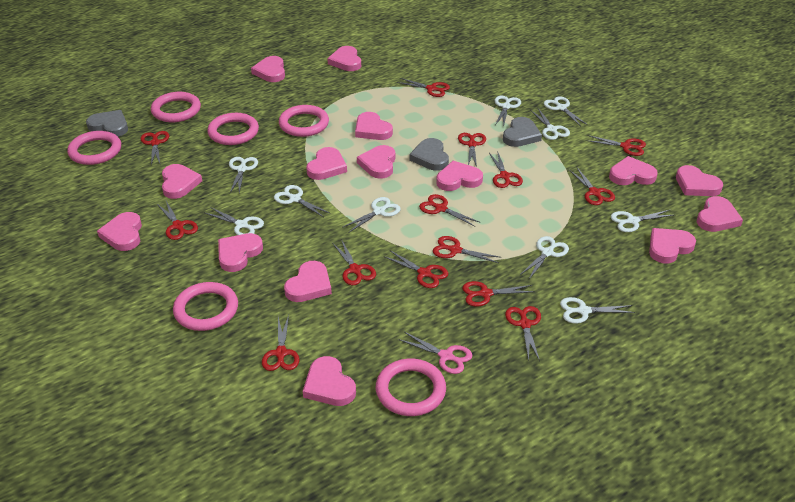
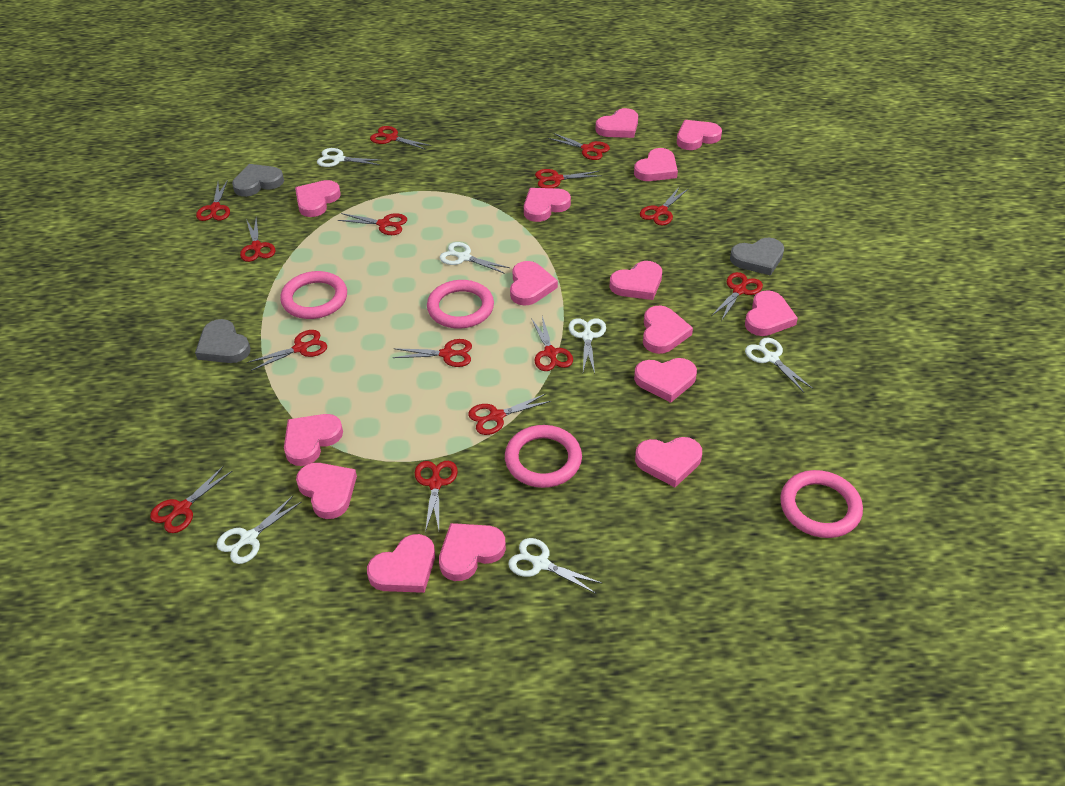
pink ring: 6 -> 4
pink scissors: 1 -> 0
white scissors: 10 -> 6

